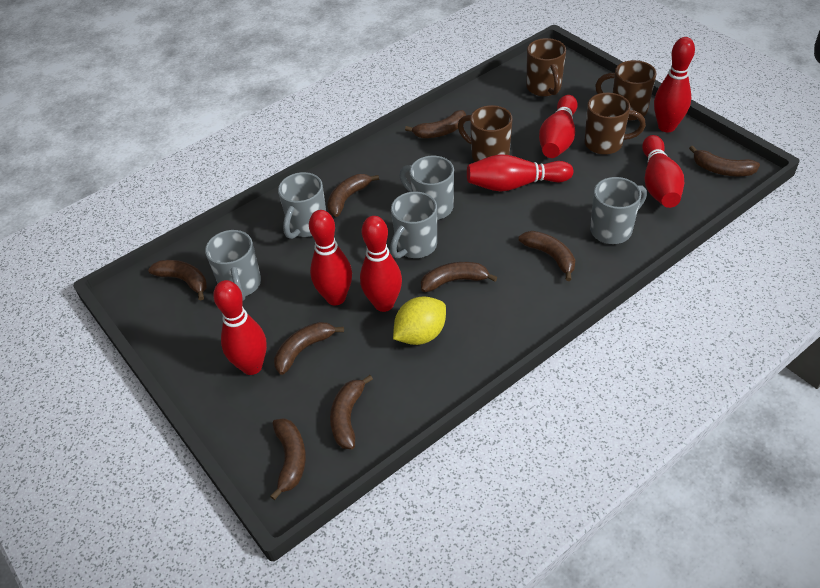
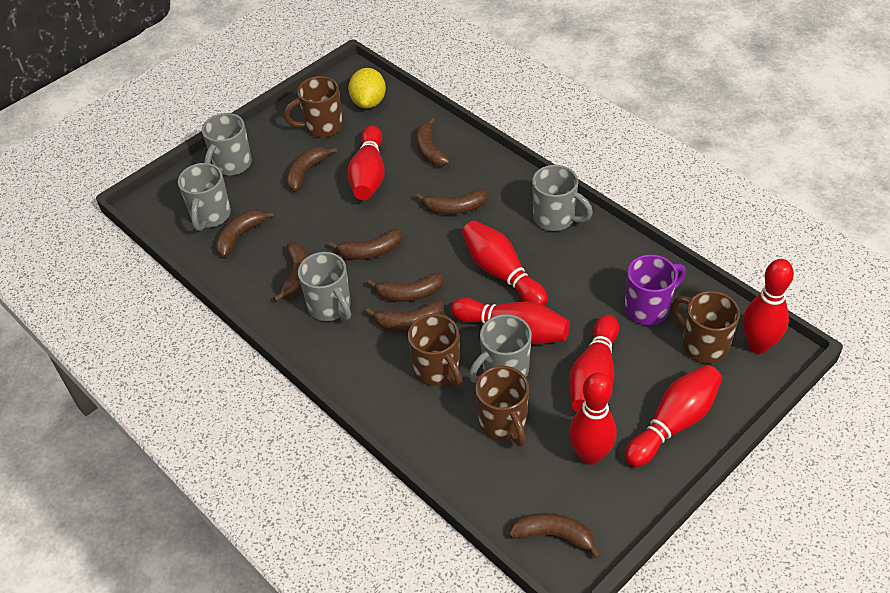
purple mug: 0 -> 1

